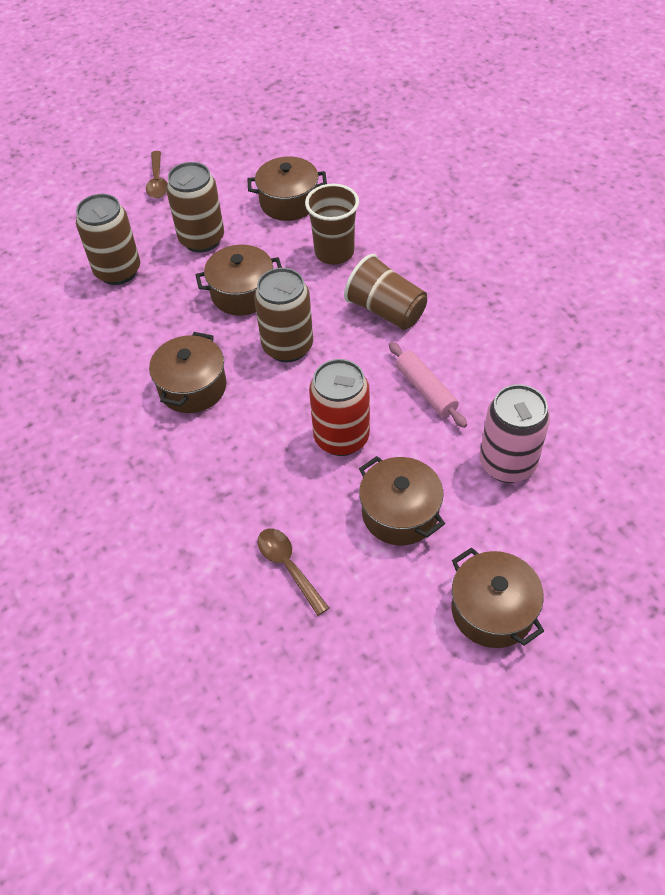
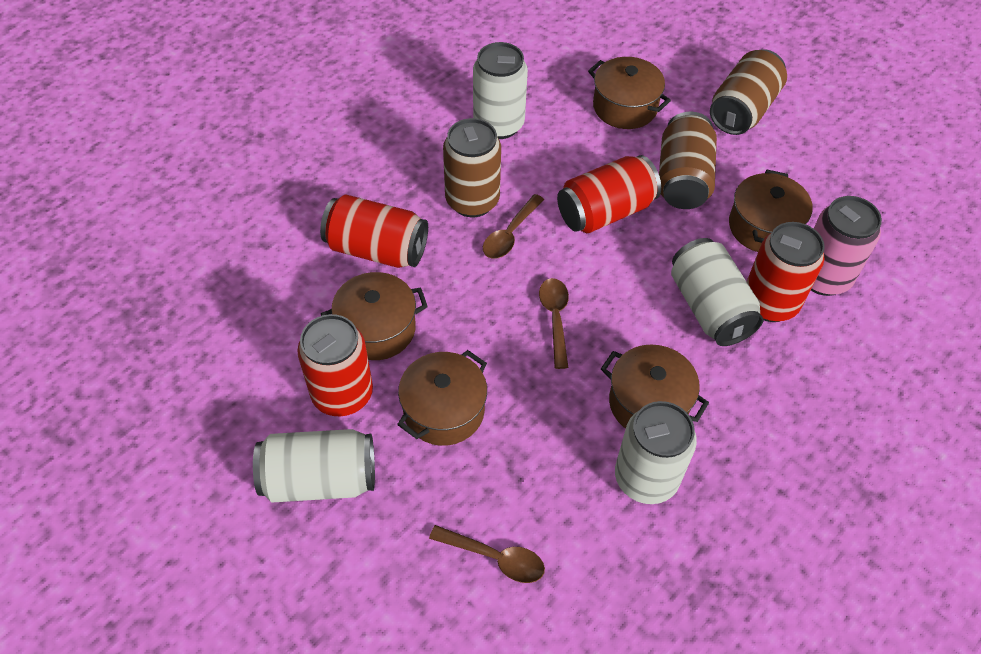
brown cup: 2 -> 0
brown spoon: 2 -> 3
pink rolling pin: 1 -> 0
red can: 1 -> 4
white can: 0 -> 4

